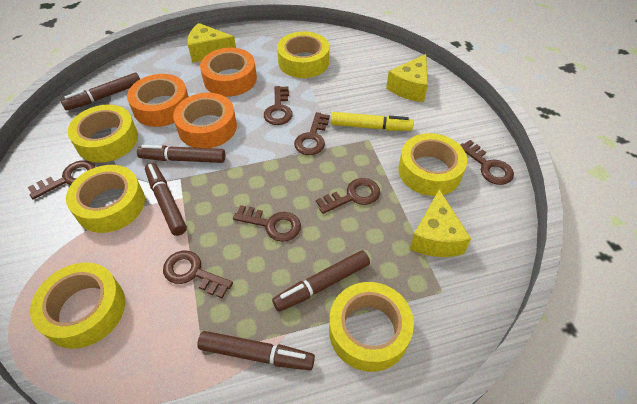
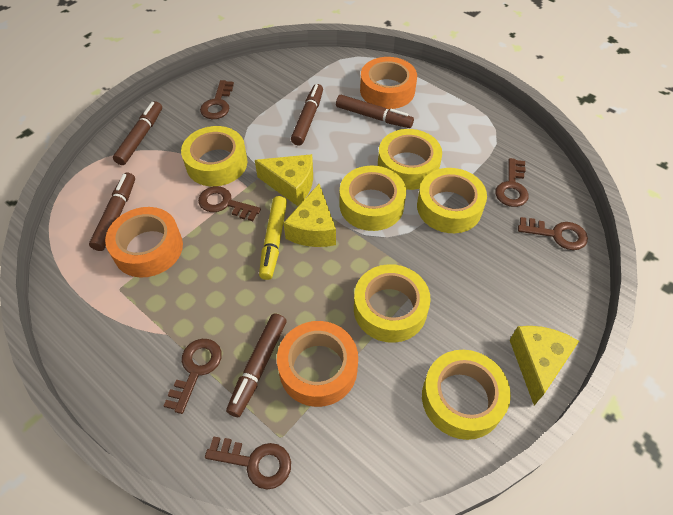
brown key: 7 -> 6

